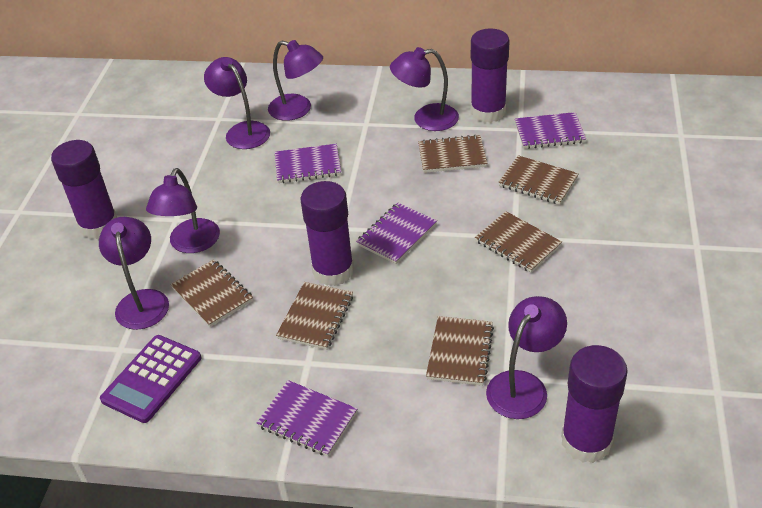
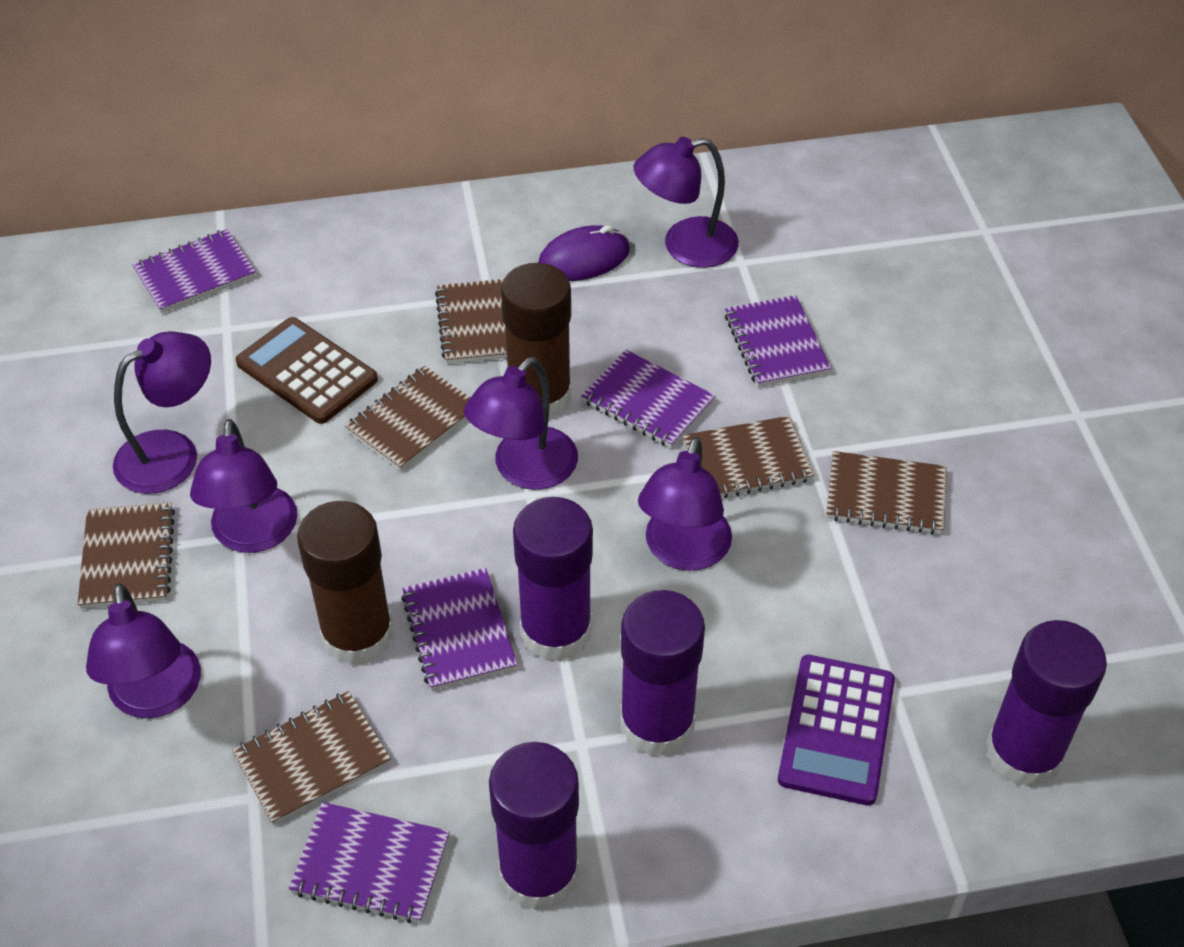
brown calculator: 0 -> 1
brown glue stick: 0 -> 2
purple mouse: 0 -> 1
purple notebook: 4 -> 5

